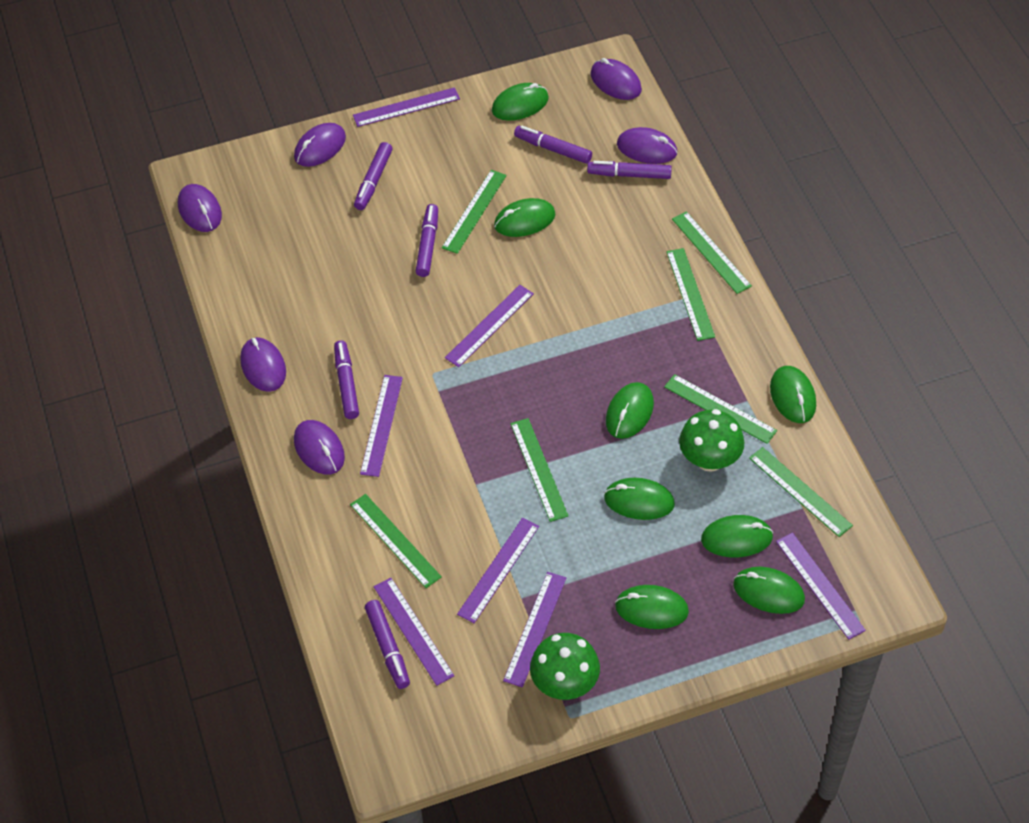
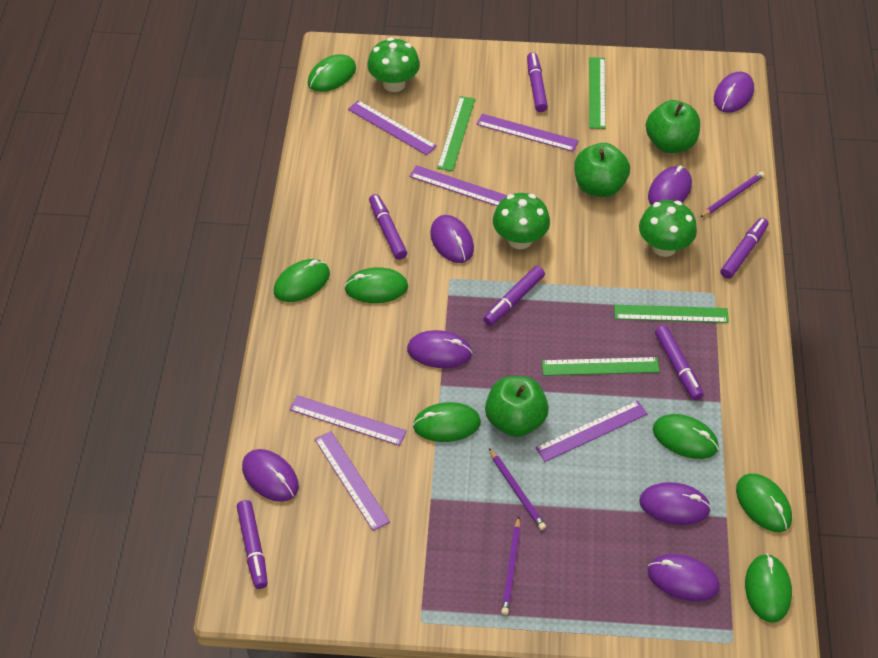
green apple: 0 -> 3
green mouse: 8 -> 7
green mushroom: 2 -> 3
green ruler: 7 -> 4
purple mouse: 6 -> 7
purple pencil: 0 -> 3
purple ruler: 7 -> 6

